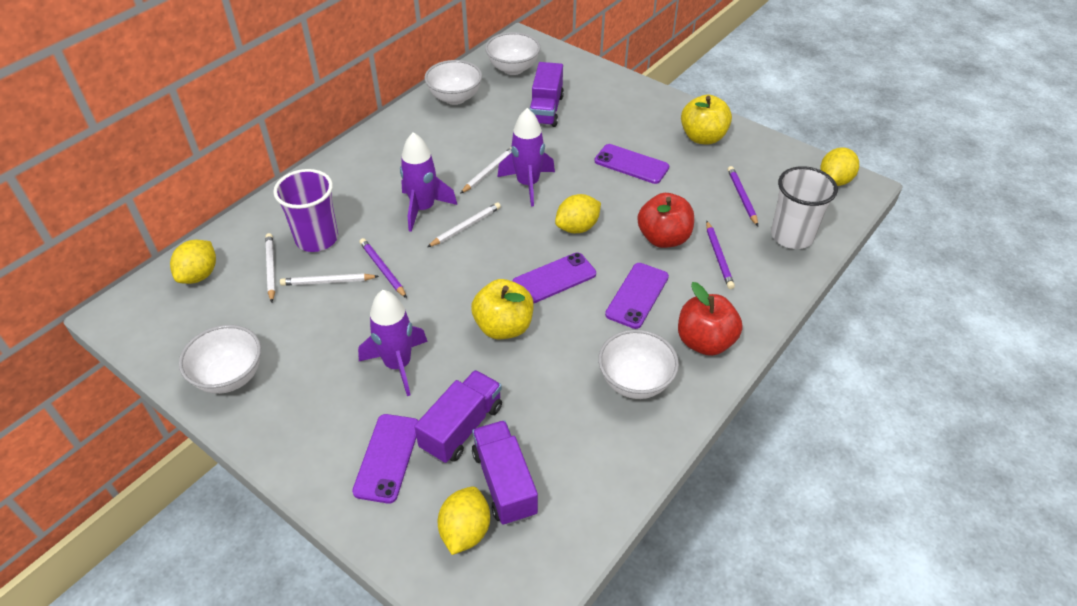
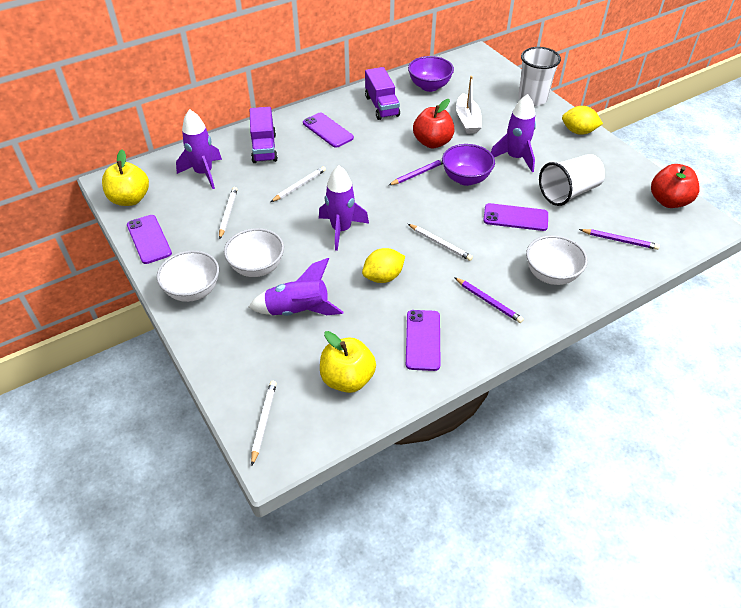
purple bowl: 0 -> 2
purple cup: 1 -> 0
purple rocket: 3 -> 4
purple truck: 3 -> 2
white boat: 0 -> 1
white bowl: 4 -> 3
white cup: 1 -> 2
yellow lemon: 4 -> 2

